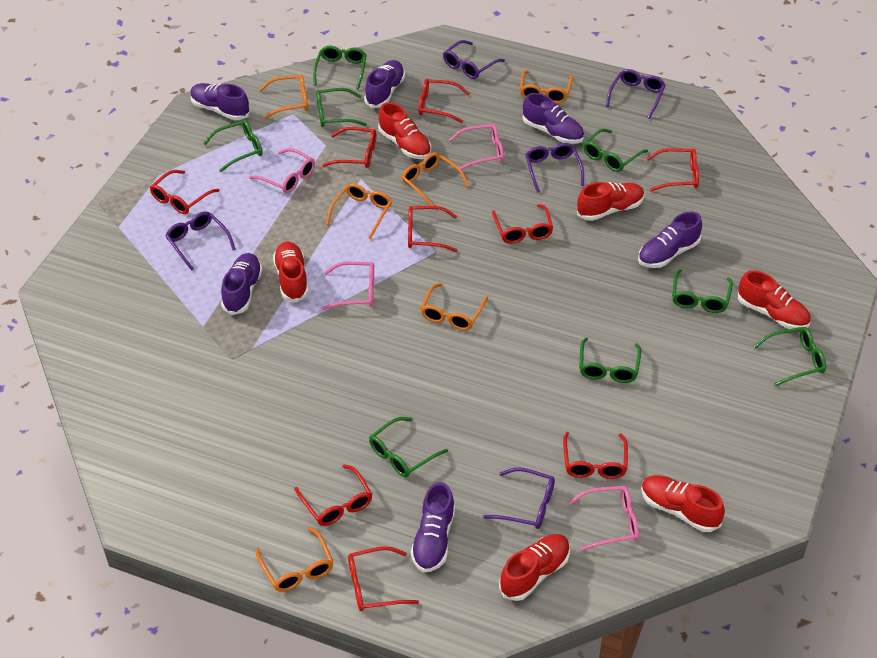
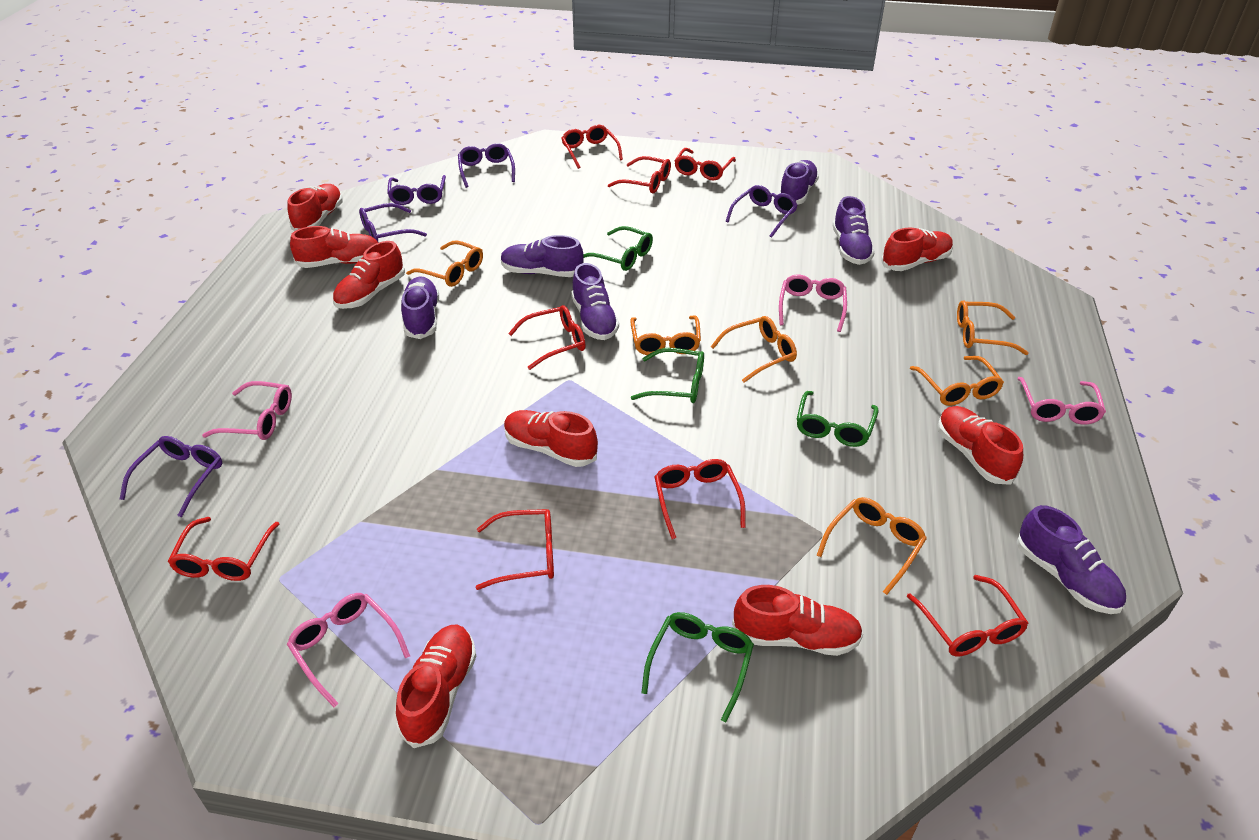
green glasses: 8 -> 4
red glasses: 9 -> 8
red shoe: 6 -> 8

